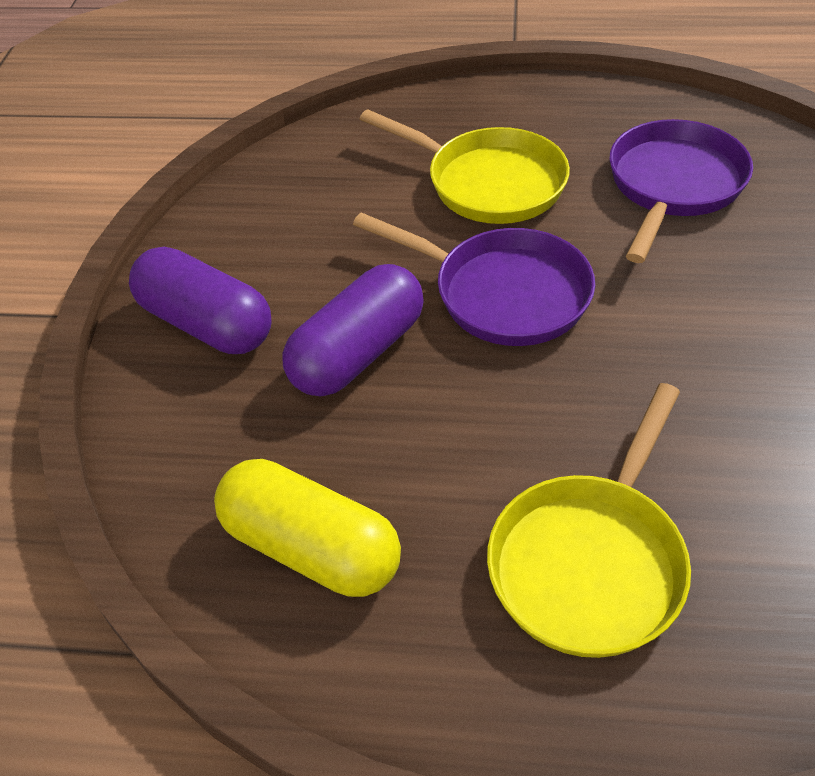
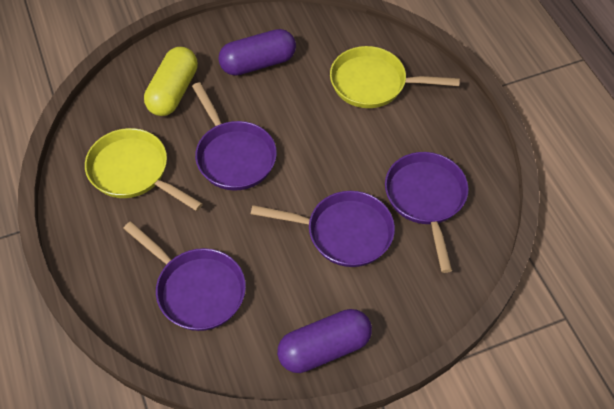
purple pan: 2 -> 4

